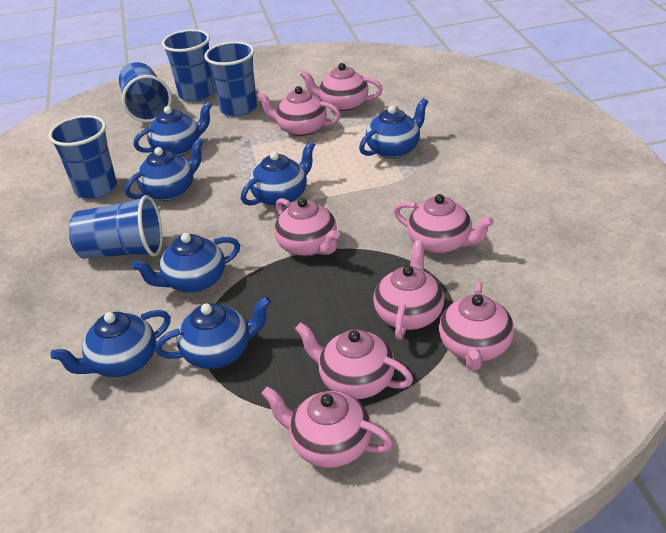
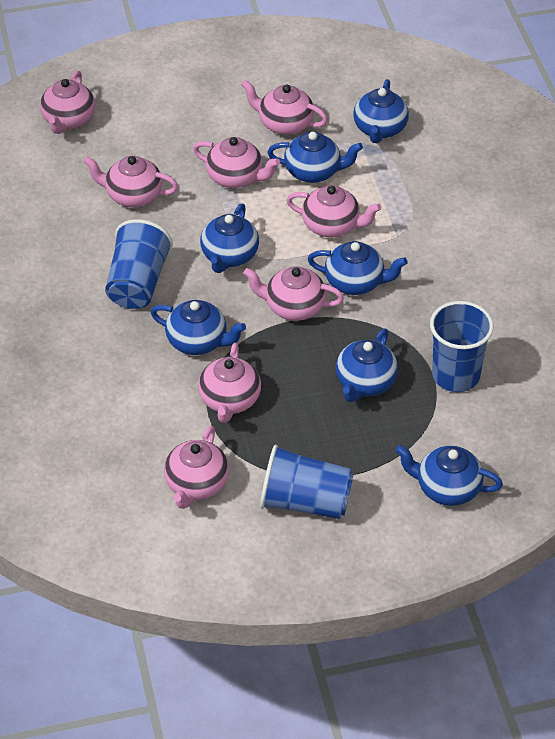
blue cup: 5 -> 3

